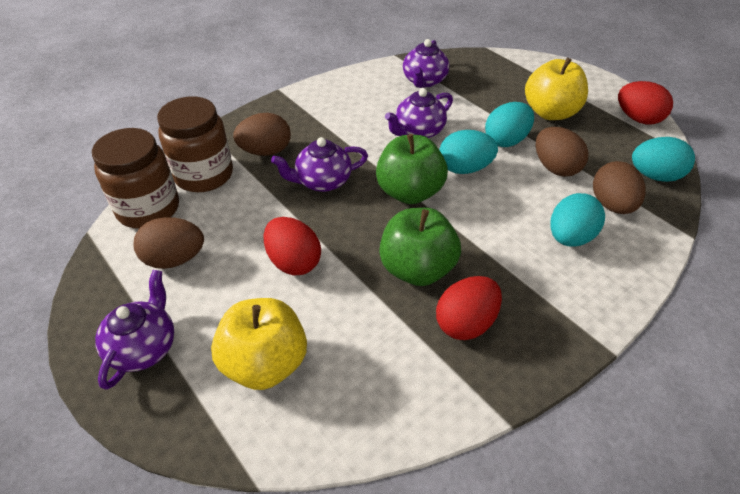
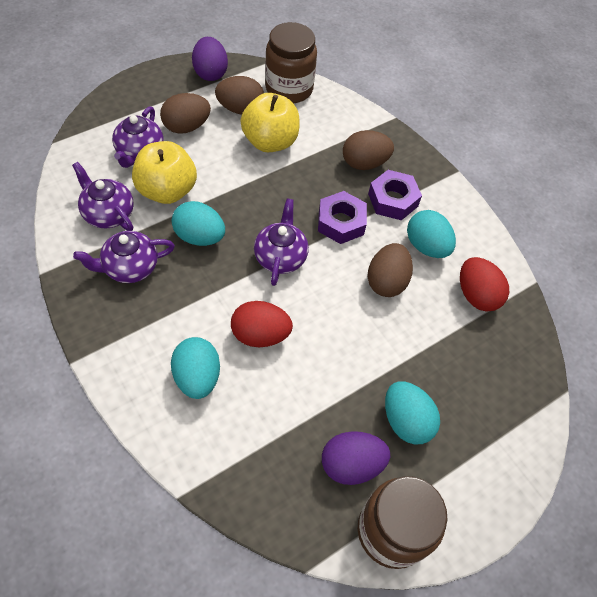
green apple: 2 -> 0
purple egg: 0 -> 2
purple nut: 0 -> 2
red egg: 3 -> 2

